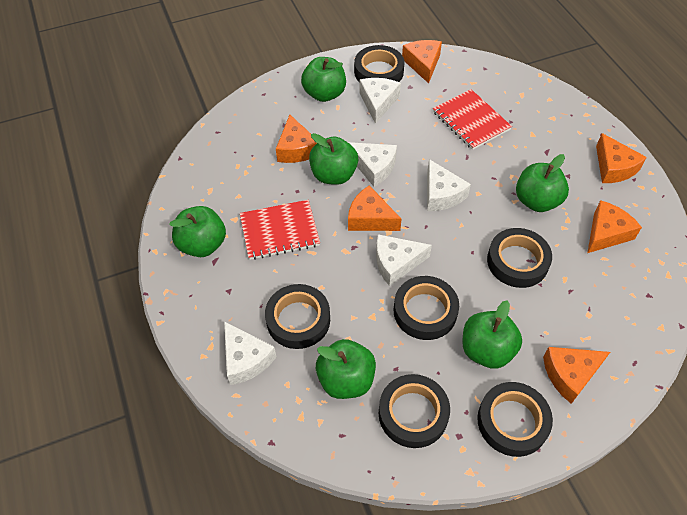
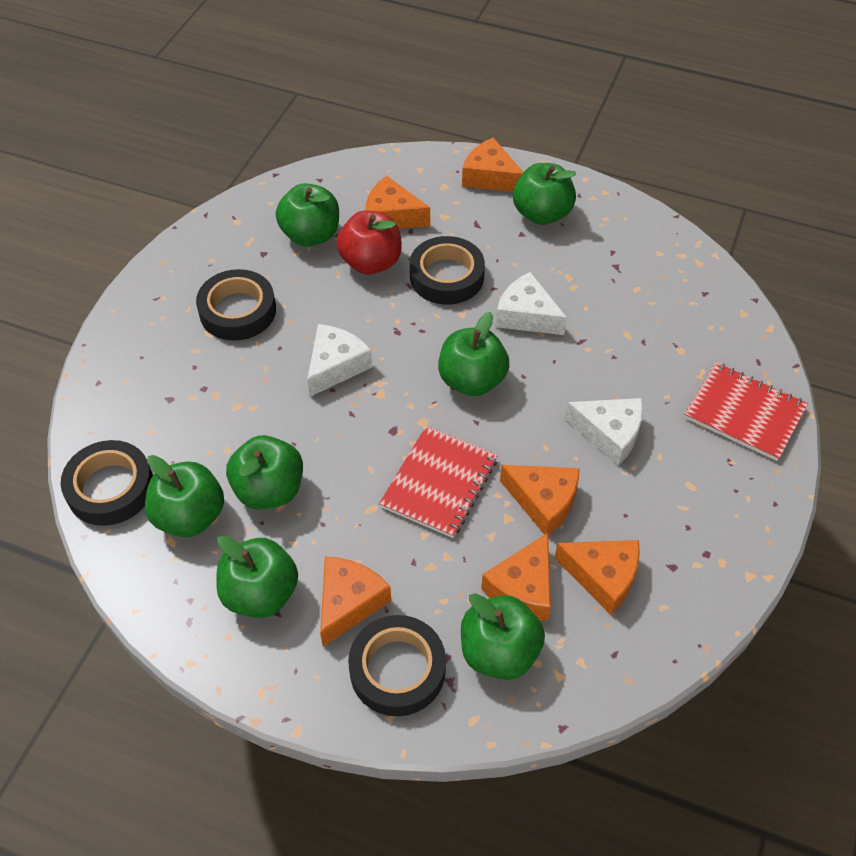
black tape: 6 -> 4
green apple: 6 -> 7
red apple: 0 -> 1
white cheese: 5 -> 3

